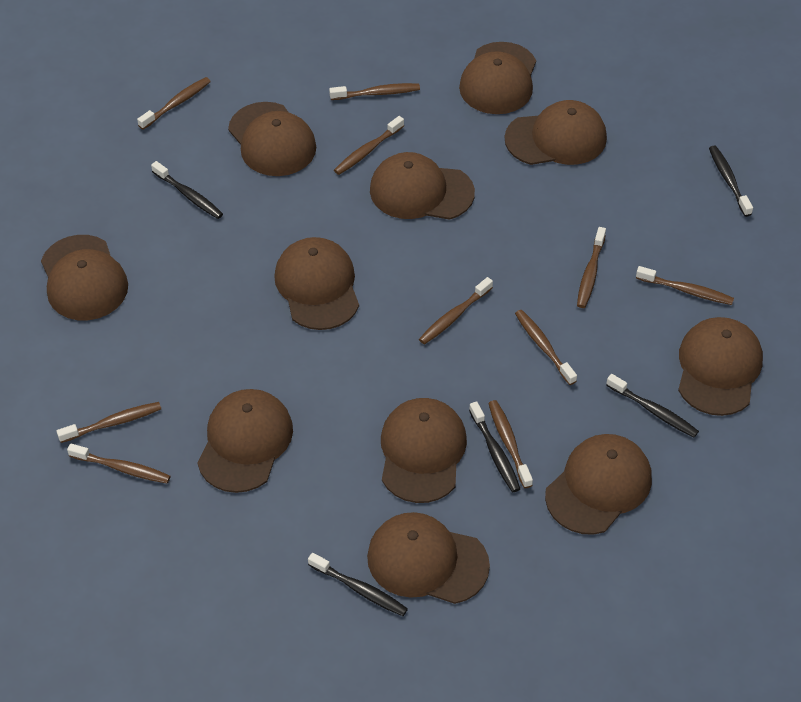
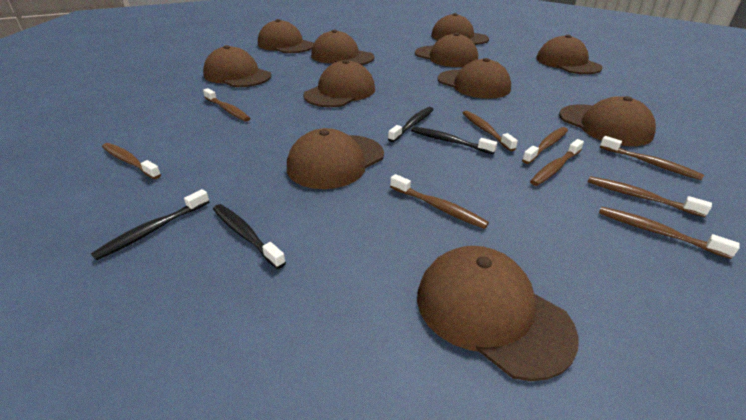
black toothbrush: 5 -> 4
brown toothbrush: 10 -> 9

